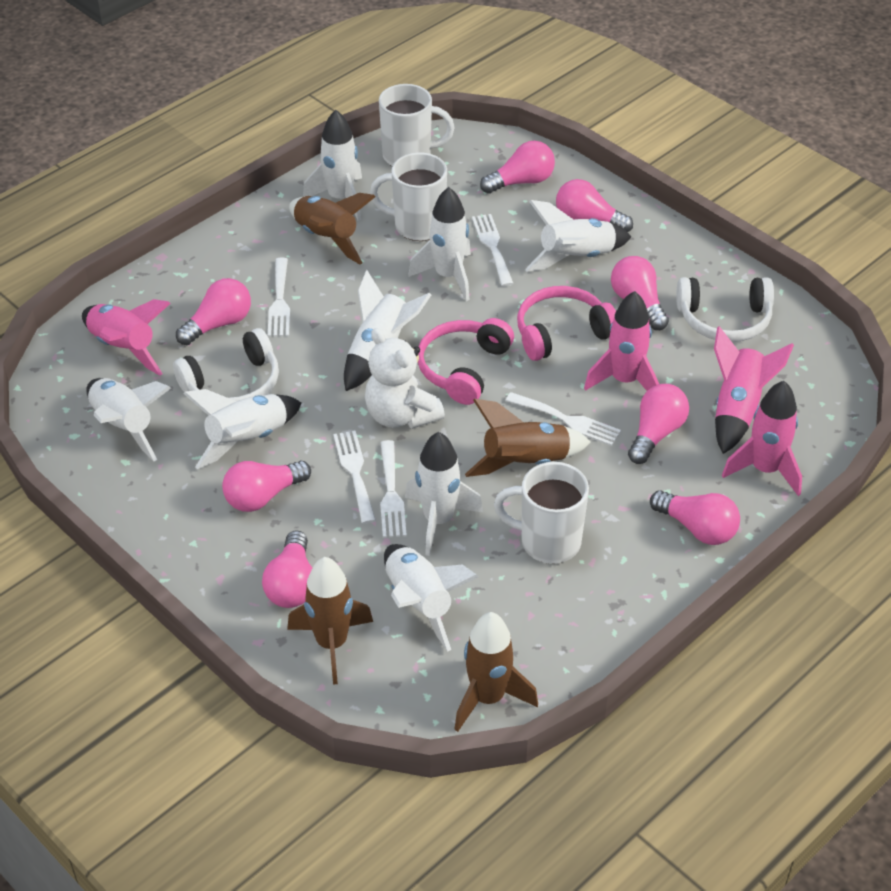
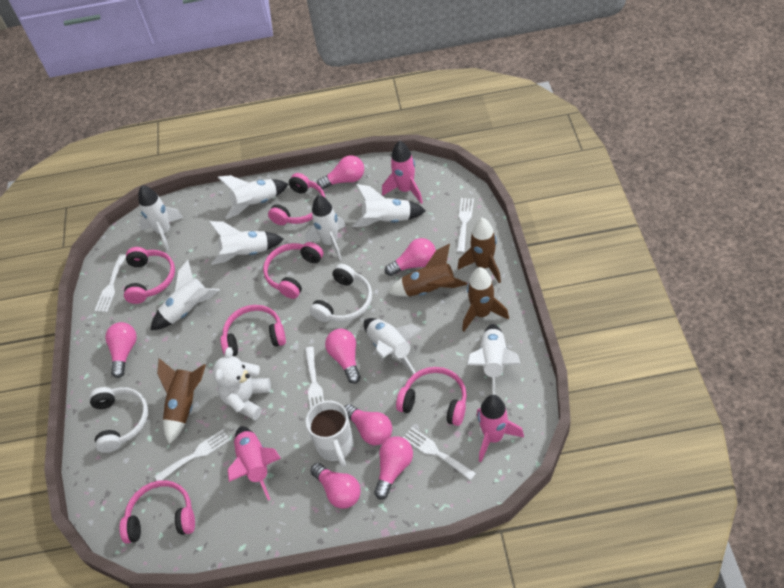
pink headphones: 2 -> 6
pink light bulb: 8 -> 7
pink rocket: 4 -> 3
white mug: 3 -> 1

